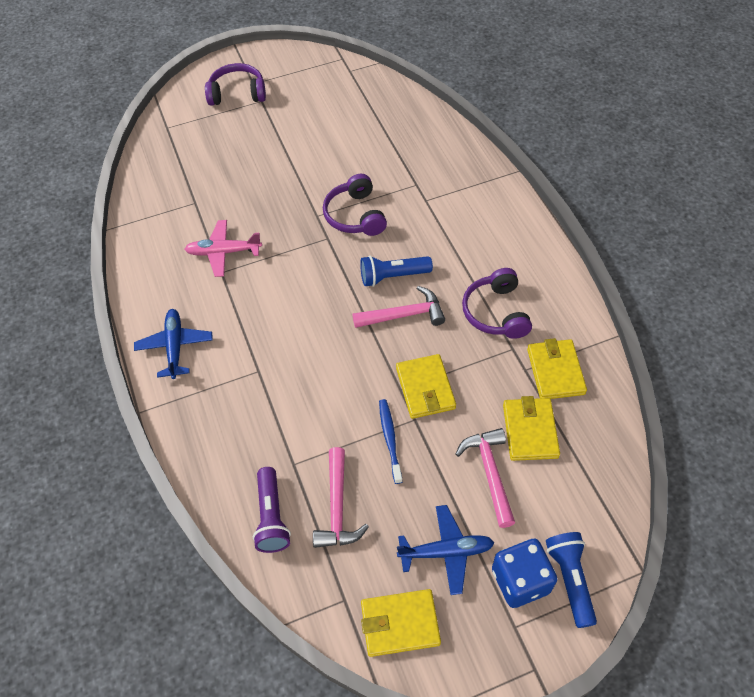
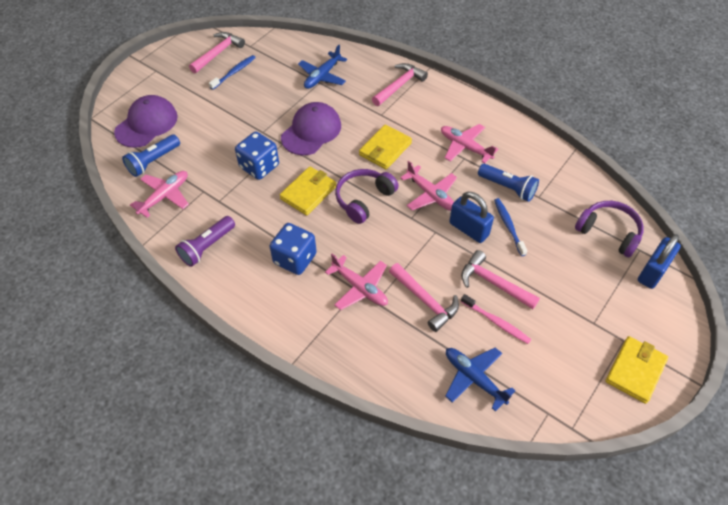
blue dice: 1 -> 2
blue padlock: 0 -> 2
blue toothbrush: 1 -> 2
pink hammer: 3 -> 4
pink plane: 1 -> 4
pink toothbrush: 0 -> 1
purple cap: 0 -> 2
purple headphones: 3 -> 2
yellow wallet: 4 -> 3

